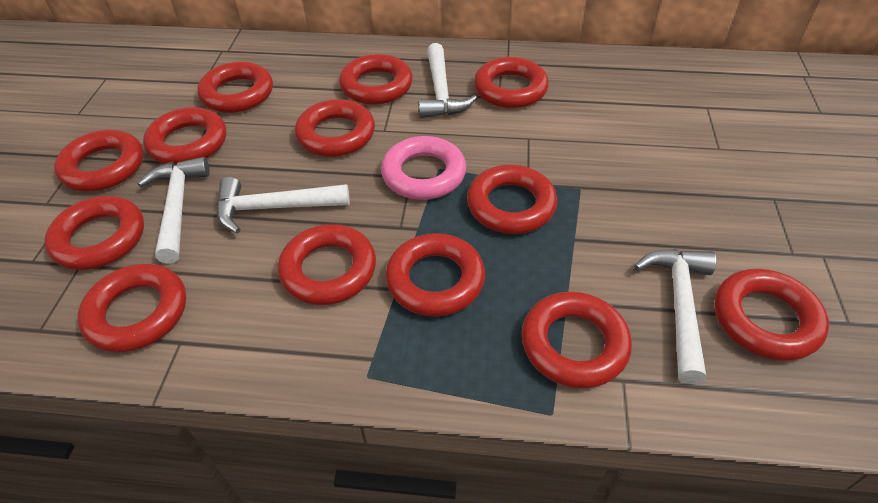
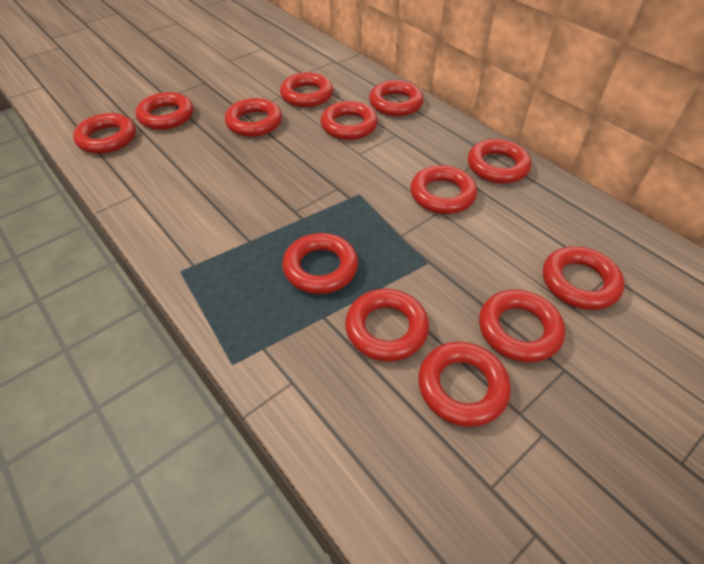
pink ring: 1 -> 0
white hammer: 4 -> 0

